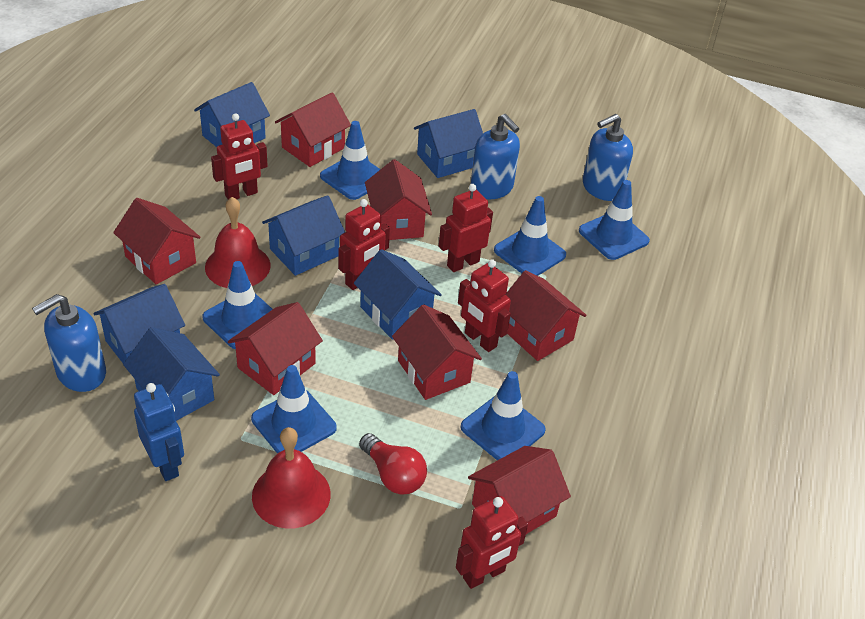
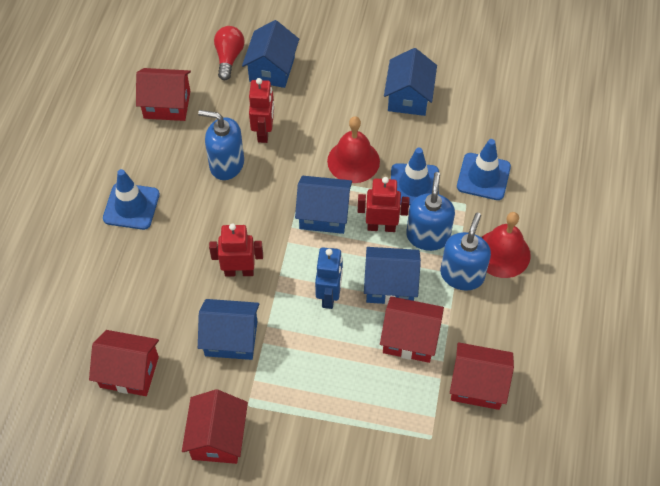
blue house: 6 -> 5
blue traffic cone: 6 -> 3
red house: 7 -> 5
red robot: 5 -> 3

